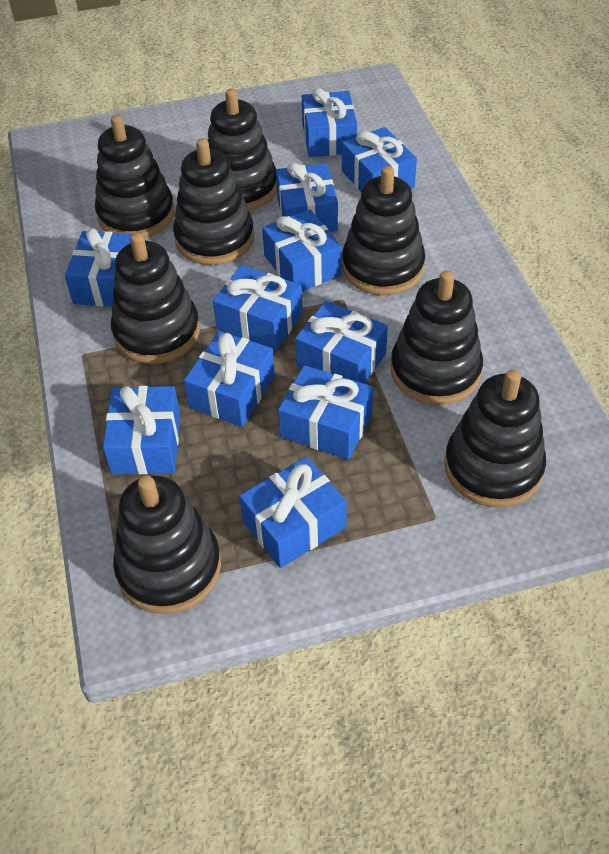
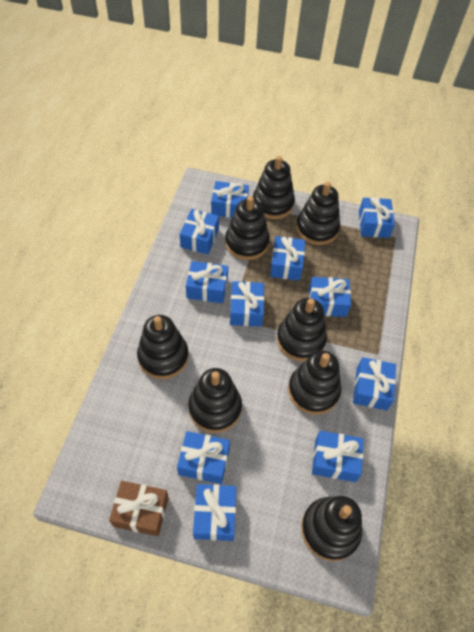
brown gift: 0 -> 1

